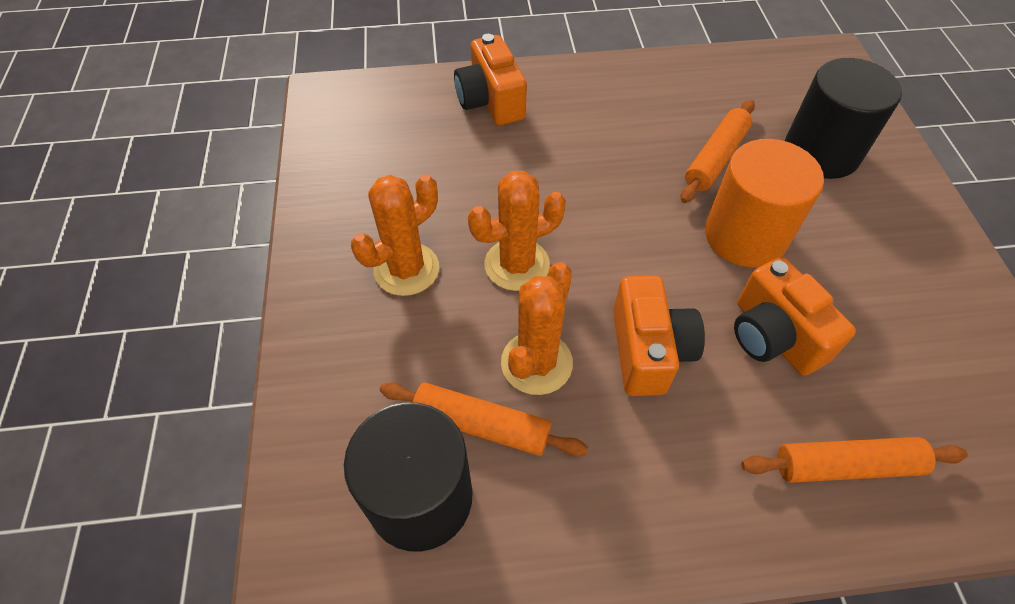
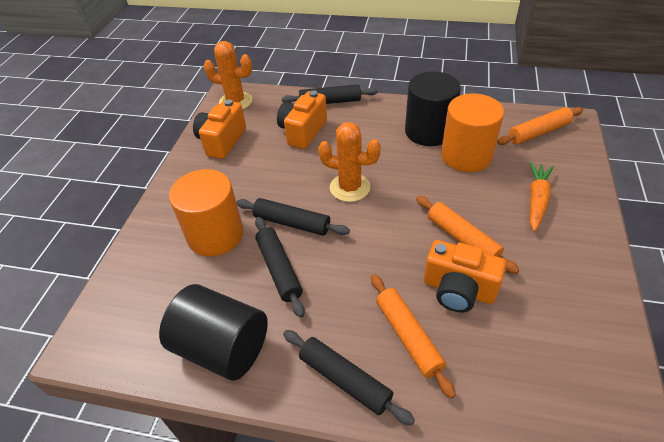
black rolling pin: 0 -> 4
orange cactus: 3 -> 2
orange carrot: 0 -> 1
orange cylinder: 1 -> 2

